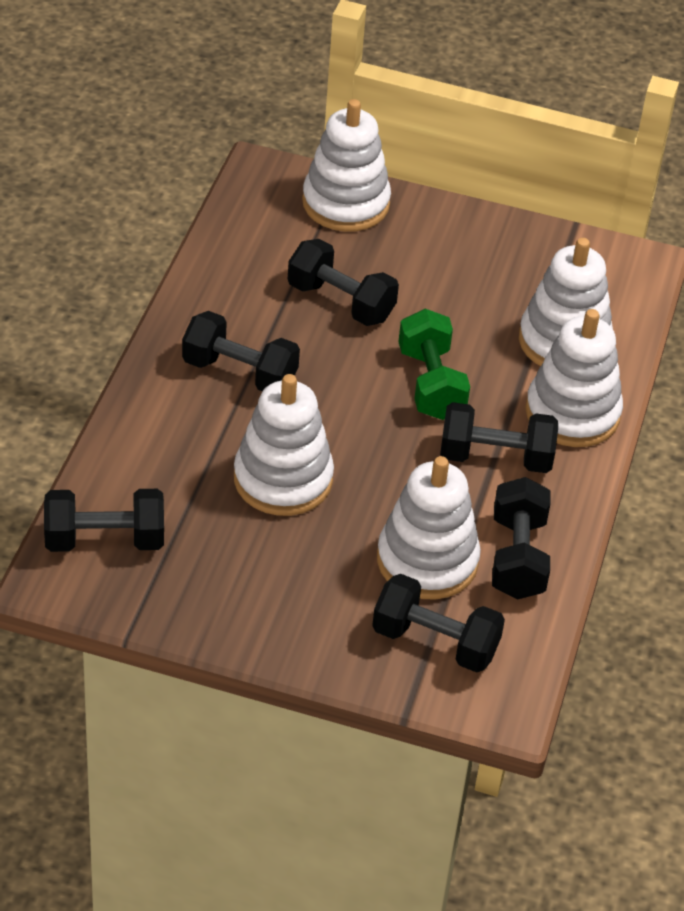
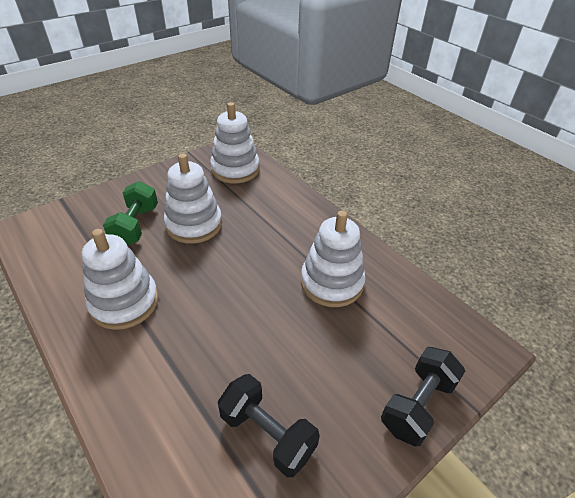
black dumbbell: 6 -> 2
white stacking toy: 5 -> 4

